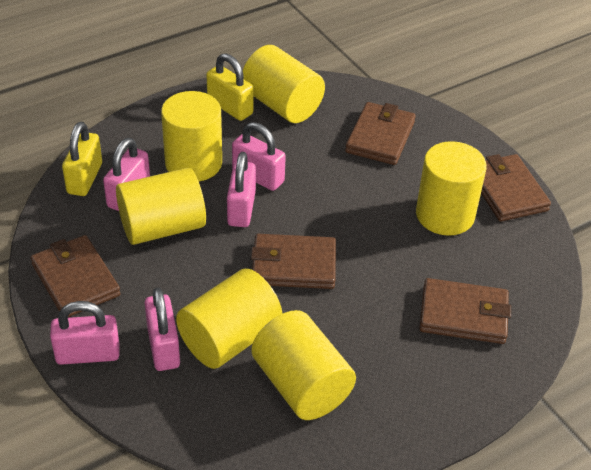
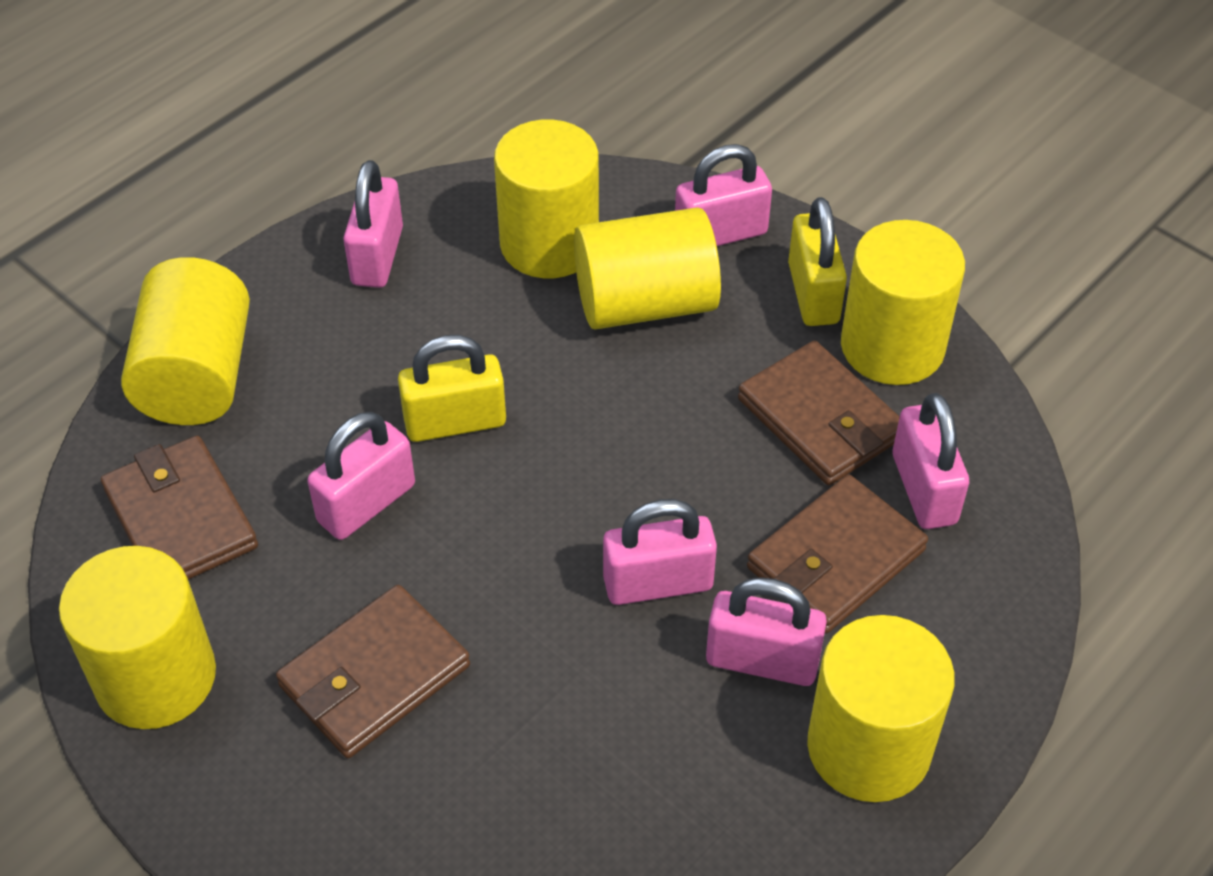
brown wallet: 5 -> 4
pink padlock: 5 -> 6

